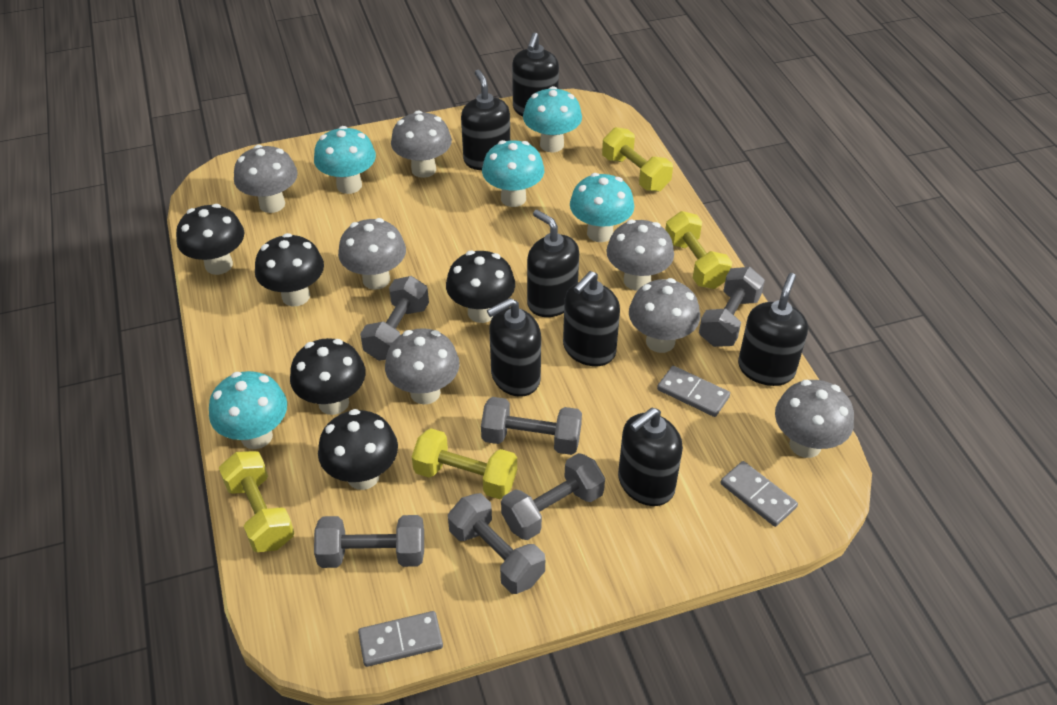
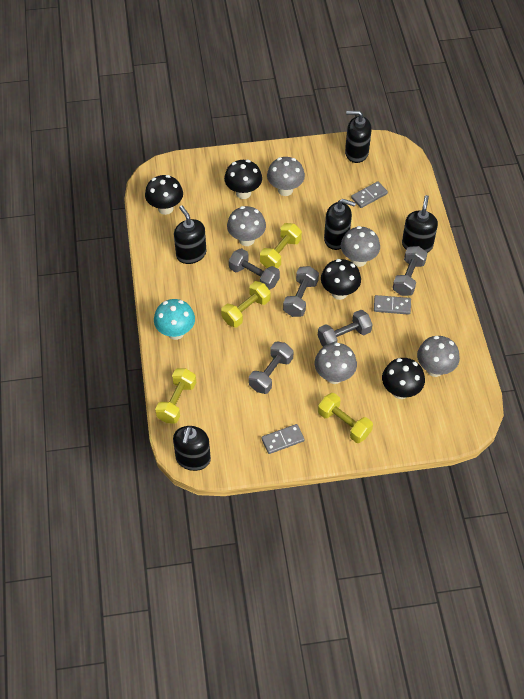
black mushroom: 5 -> 4
black soap dispenser: 7 -> 5
grey dumbbell: 6 -> 5
grey mushroom: 7 -> 5
turquoise mushroom: 5 -> 1

